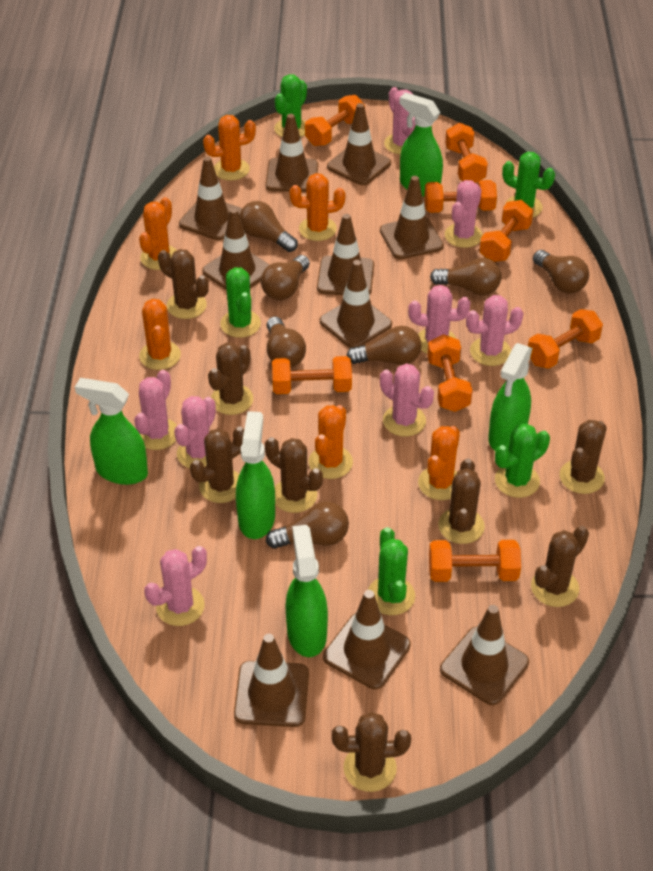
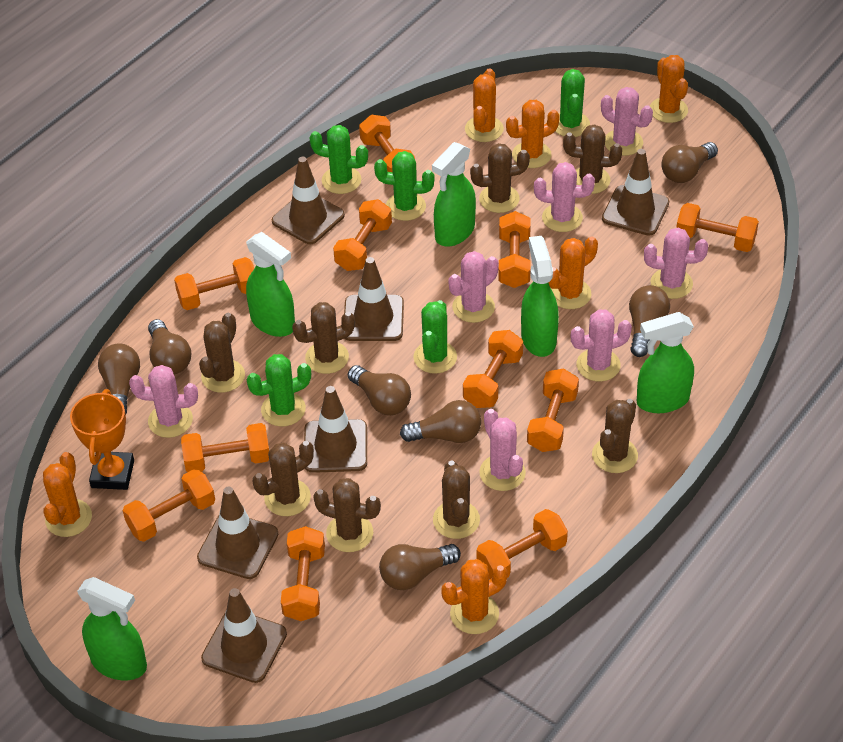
brown traffic cone: 10 -> 6
orange dumbbell: 8 -> 11
orange trophy: 0 -> 1
pink cactus: 8 -> 7

